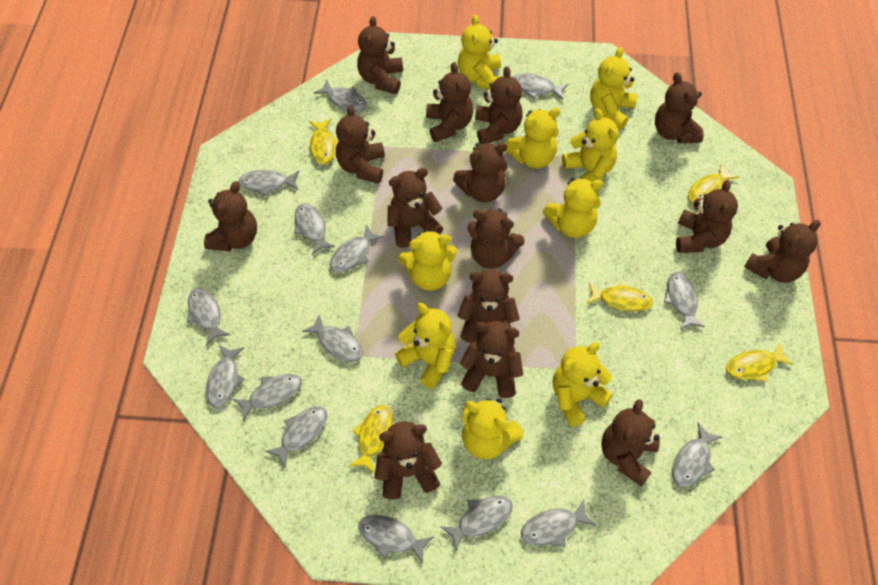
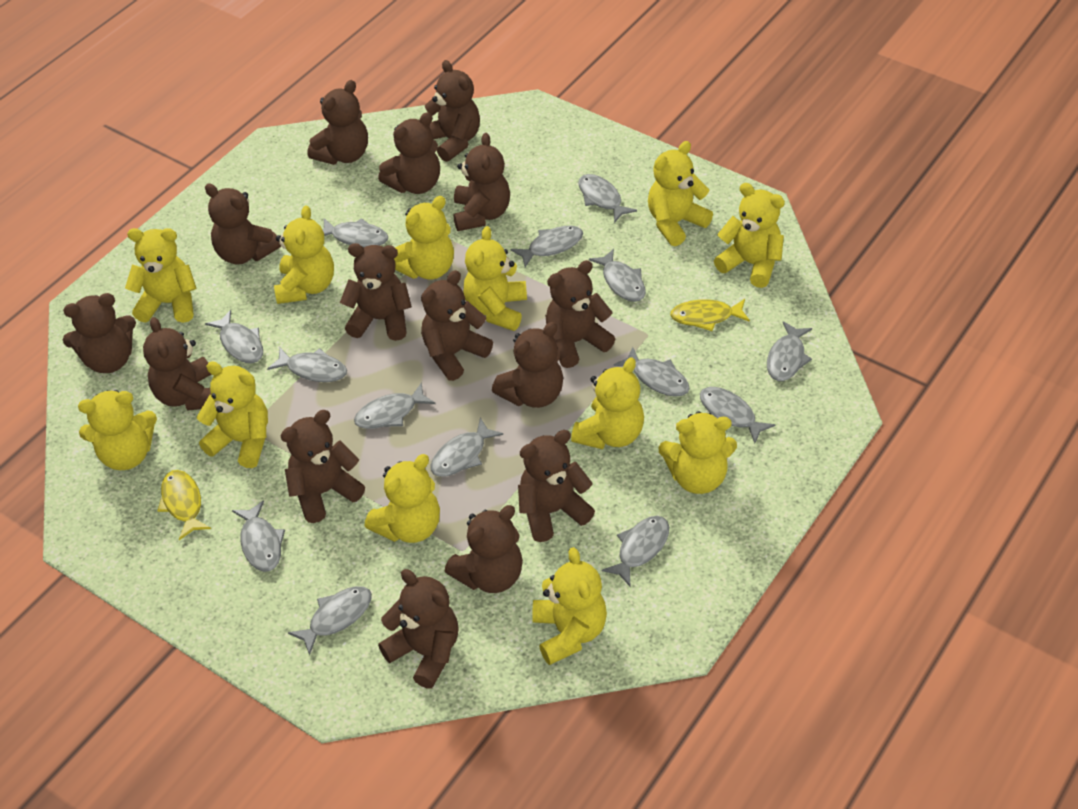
grey fish: 15 -> 14
yellow fish: 5 -> 2
yellow teddy bear: 9 -> 12

